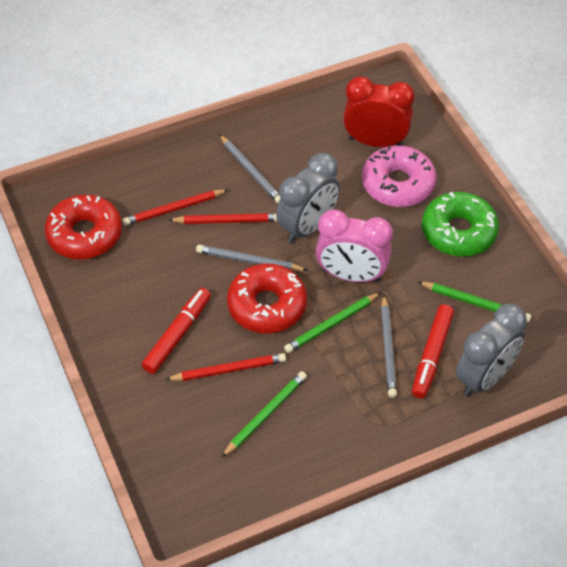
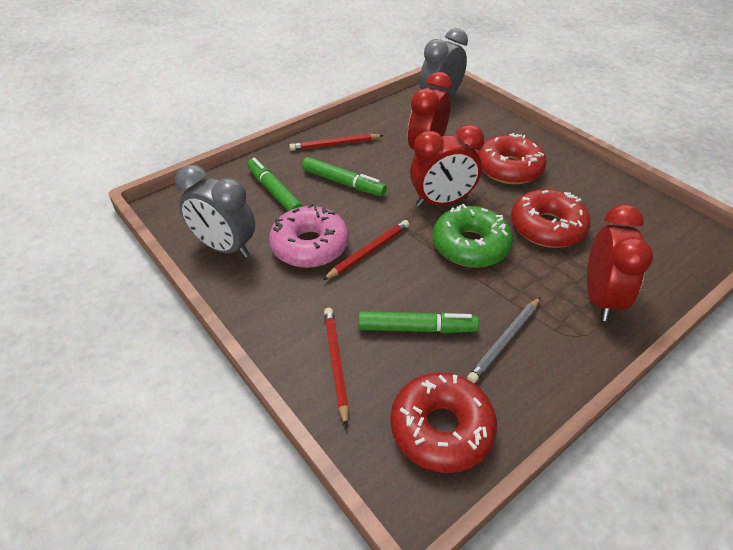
green marker: 0 -> 3
green pencil: 3 -> 0
grey pencil: 3 -> 1
pink clock: 1 -> 0
red clock: 1 -> 3
red donut: 2 -> 3
red marker: 2 -> 0

